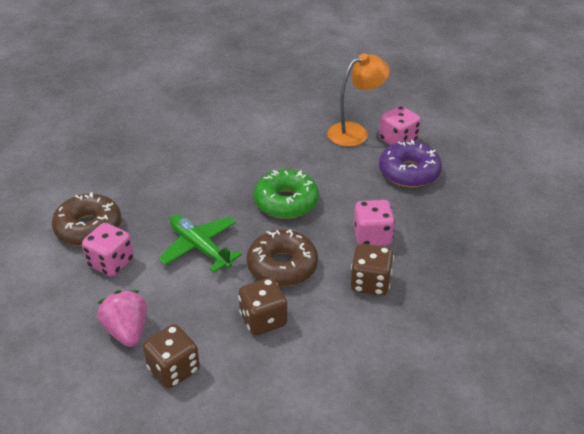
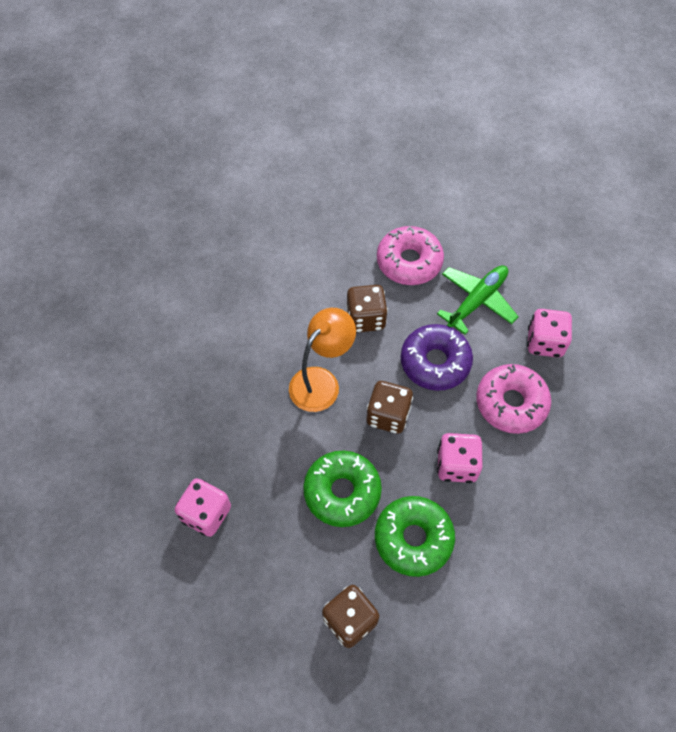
brown donut: 2 -> 0
green donut: 1 -> 2
pink donut: 0 -> 2
pink strawberry: 1 -> 0

